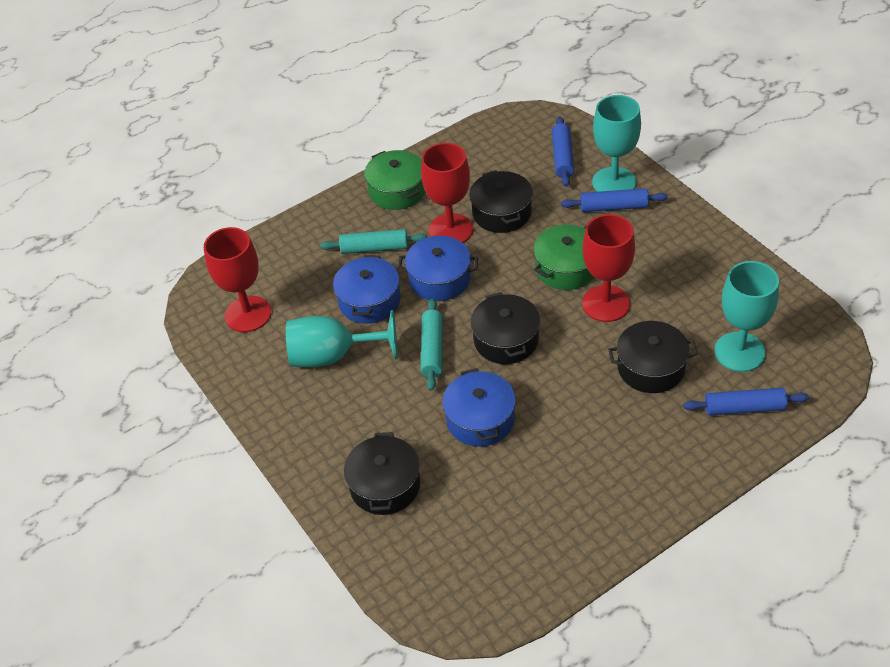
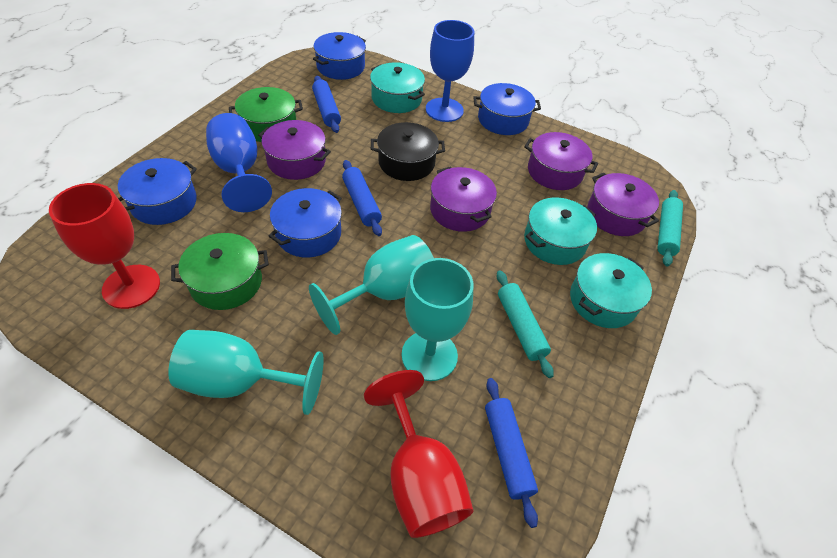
black pot: 4 -> 1
blue goblet: 0 -> 2
blue pot: 3 -> 4
purple pot: 0 -> 4
red goblet: 3 -> 2
turquoise pot: 0 -> 3

